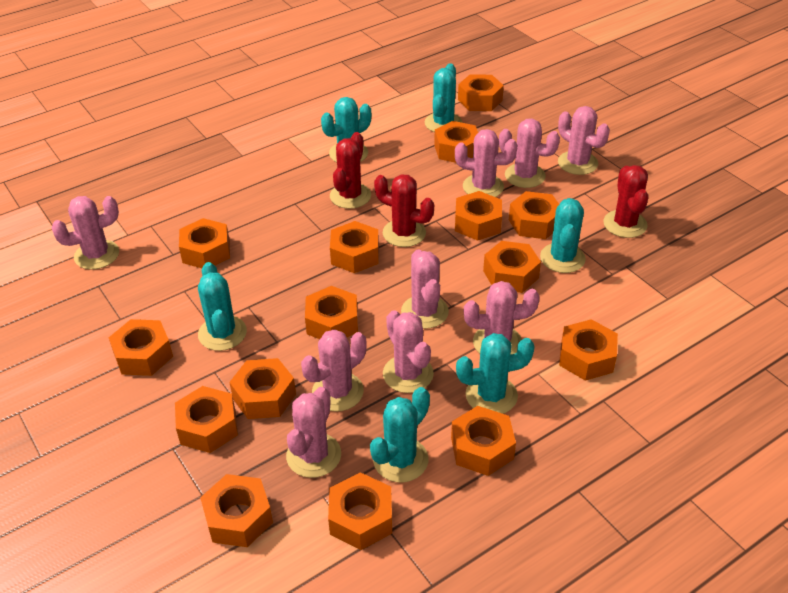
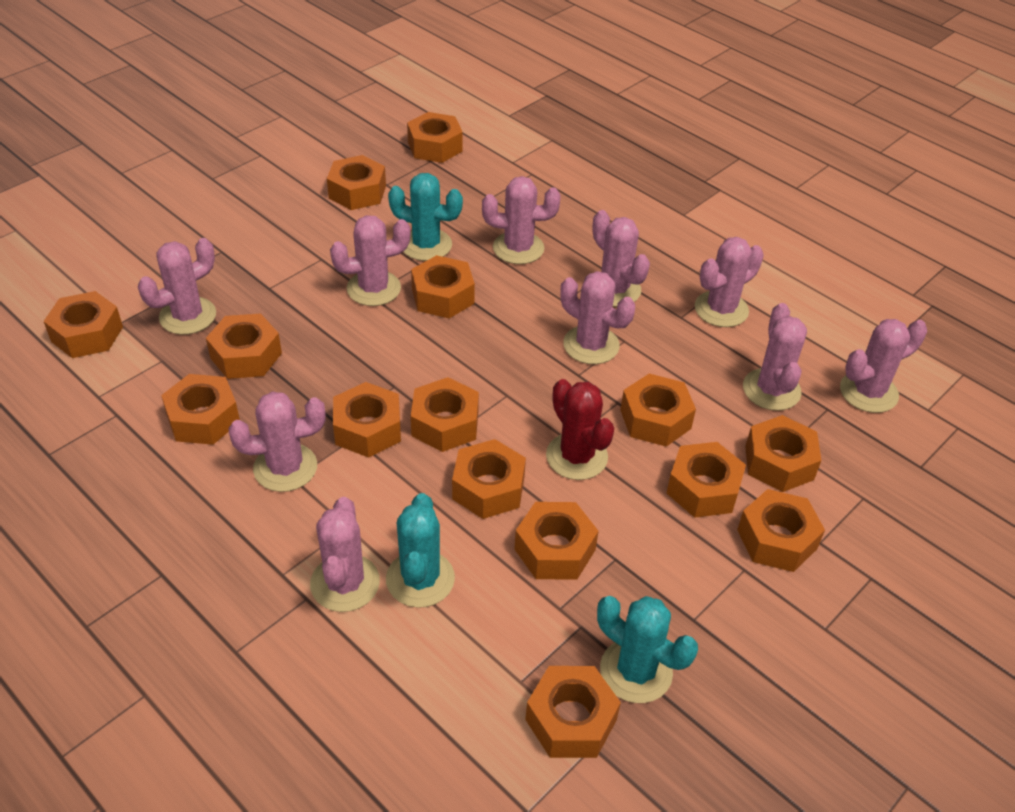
pink cactus: 9 -> 10
red cactus: 3 -> 1
turquoise cactus: 6 -> 3

